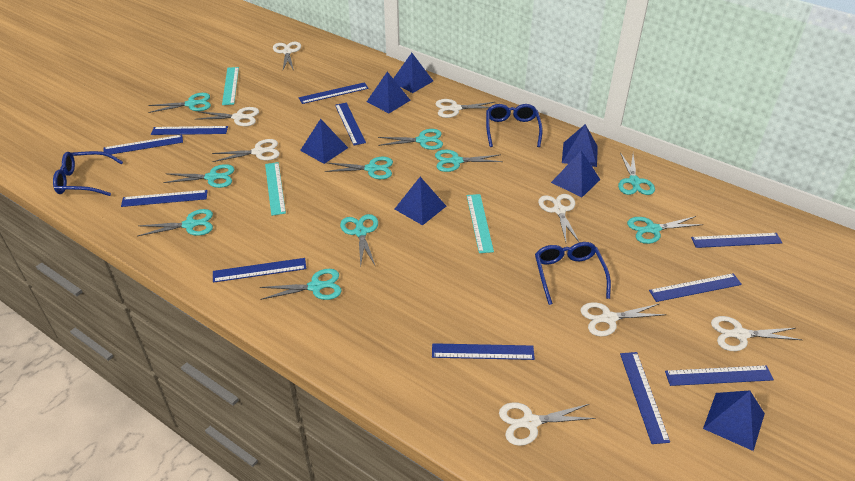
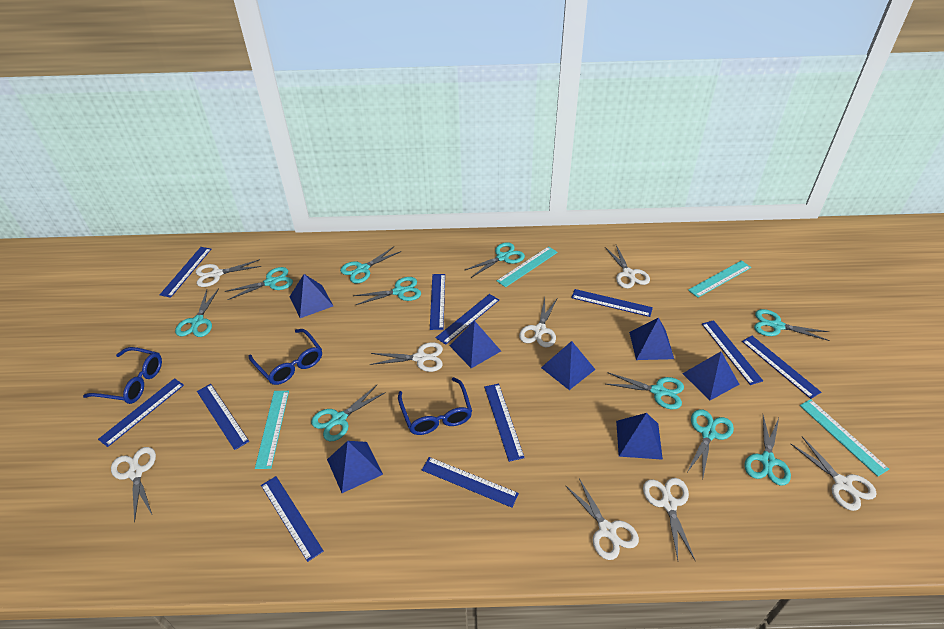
turquoise ruler: 3 -> 4

